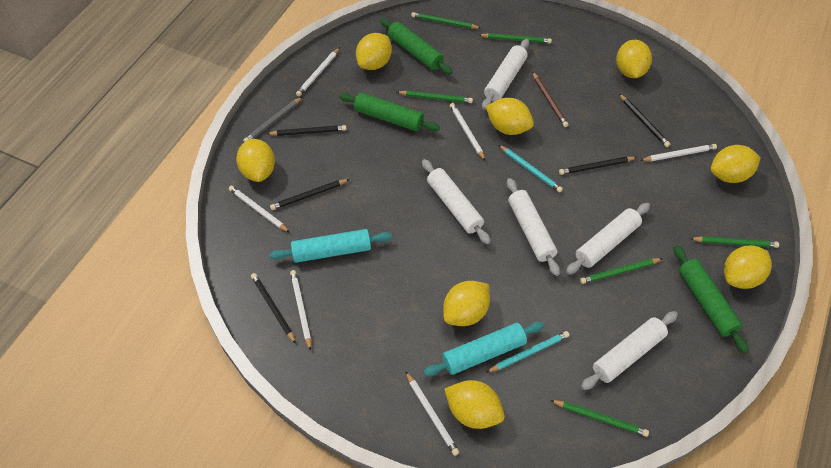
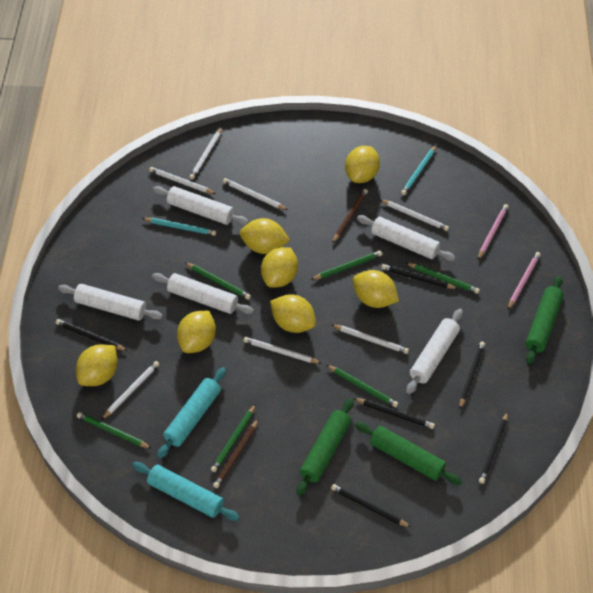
black pencil: 5 -> 6
brown pencil: 1 -> 2
grey pencil: 1 -> 0
pink pencil: 0 -> 2
white pencil: 6 -> 7
yellow lemon: 8 -> 7

